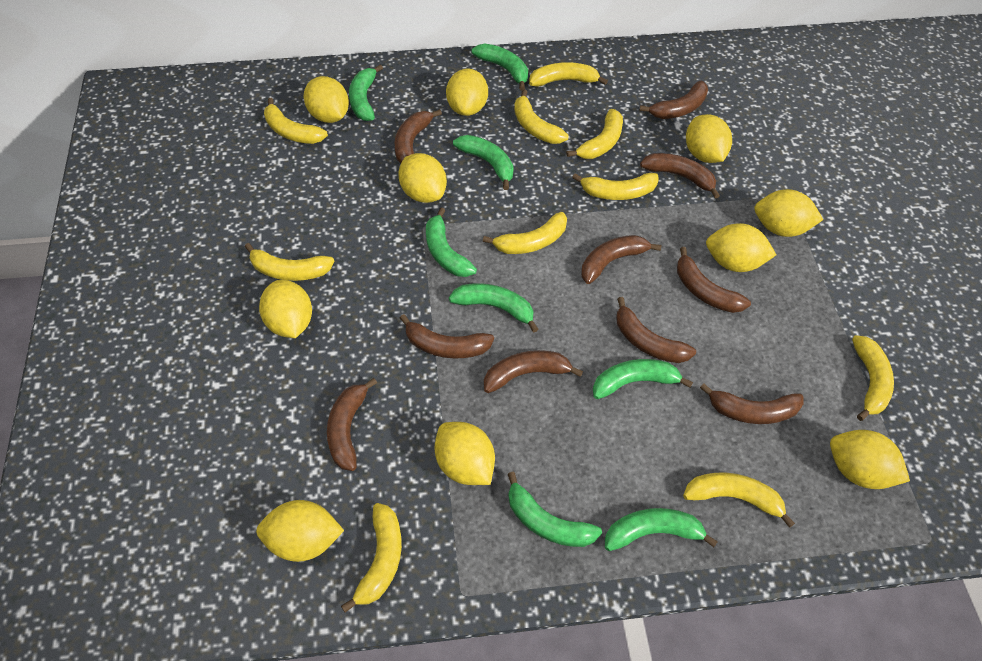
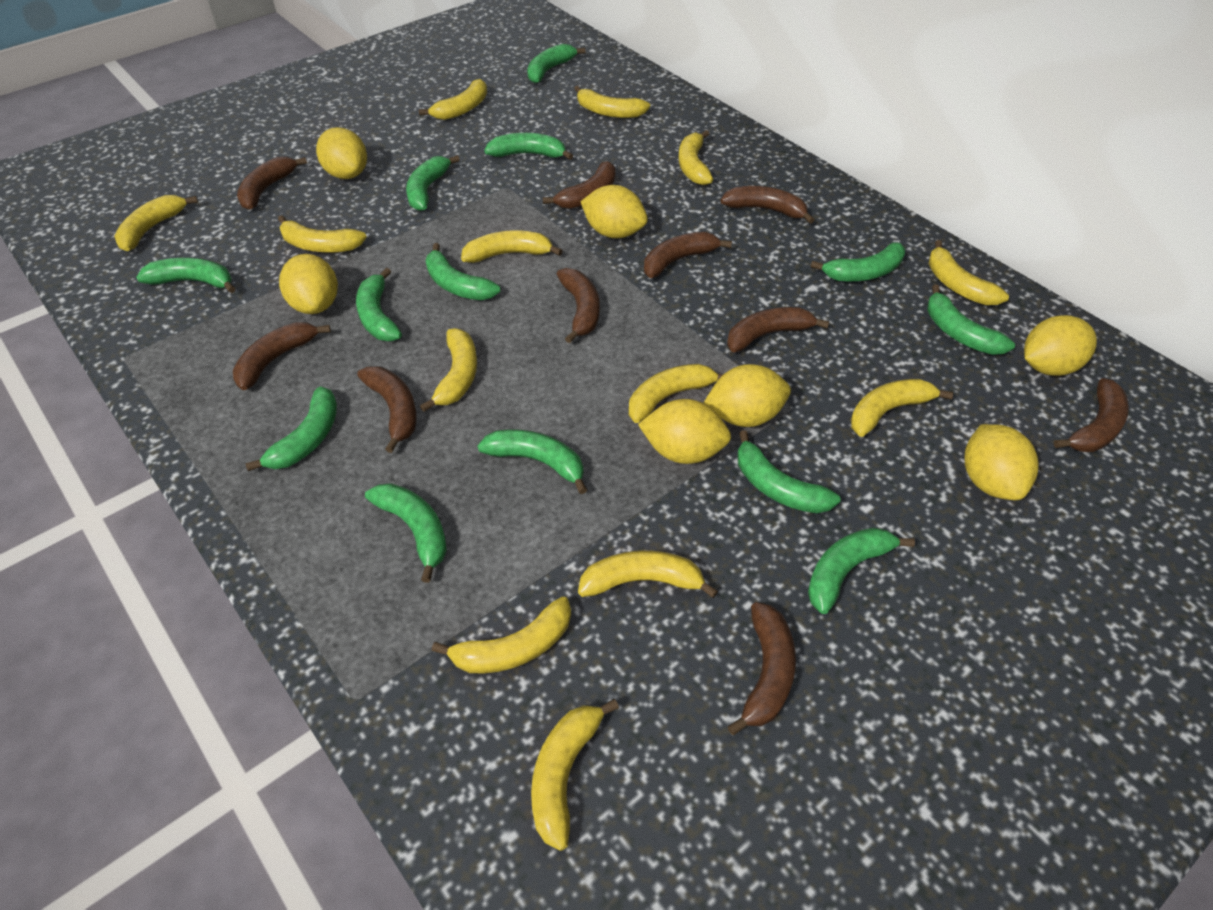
green banana: 8 -> 13
yellow banana: 10 -> 13
yellow lemon: 10 -> 7

